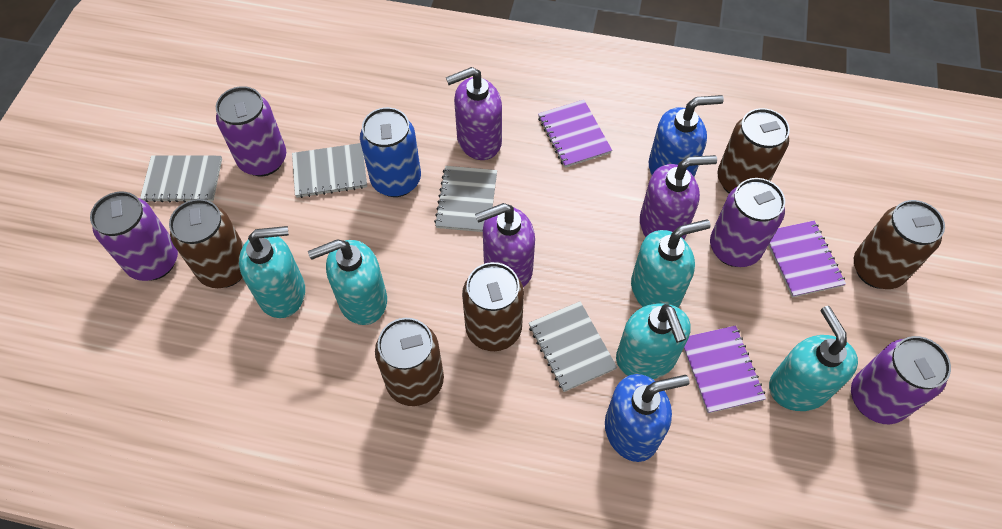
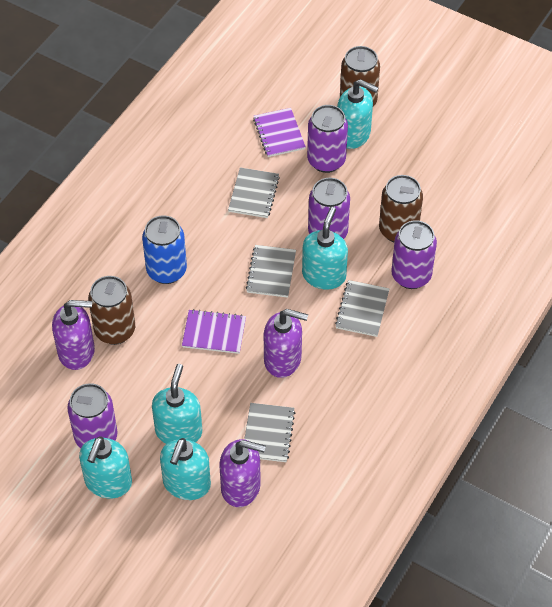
blue soap dispenser: 2 -> 0
brown can: 5 -> 3
purple notebook: 3 -> 2

